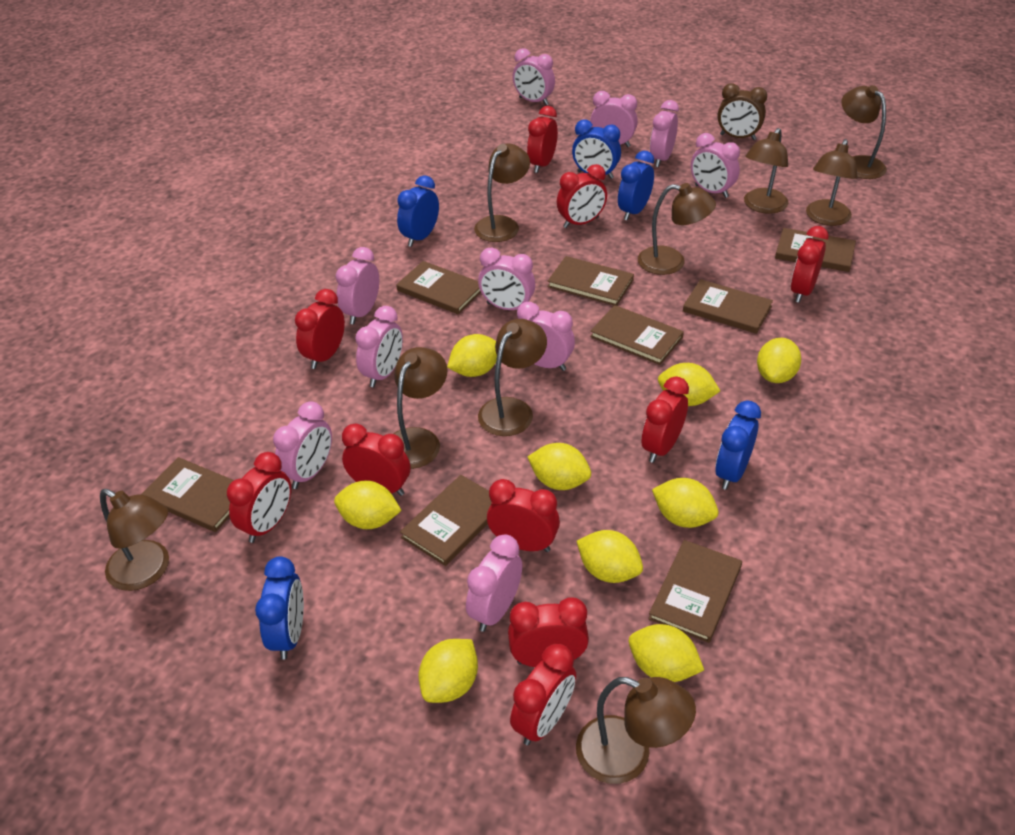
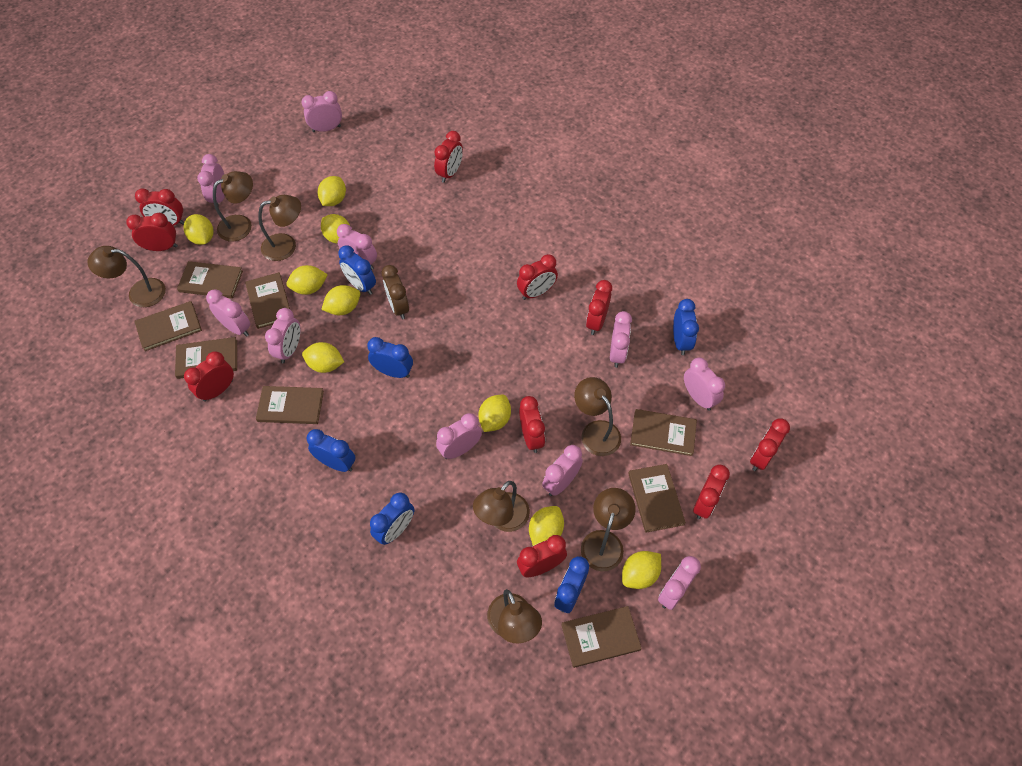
blue clock: 5 -> 6
brown lamp: 9 -> 7

